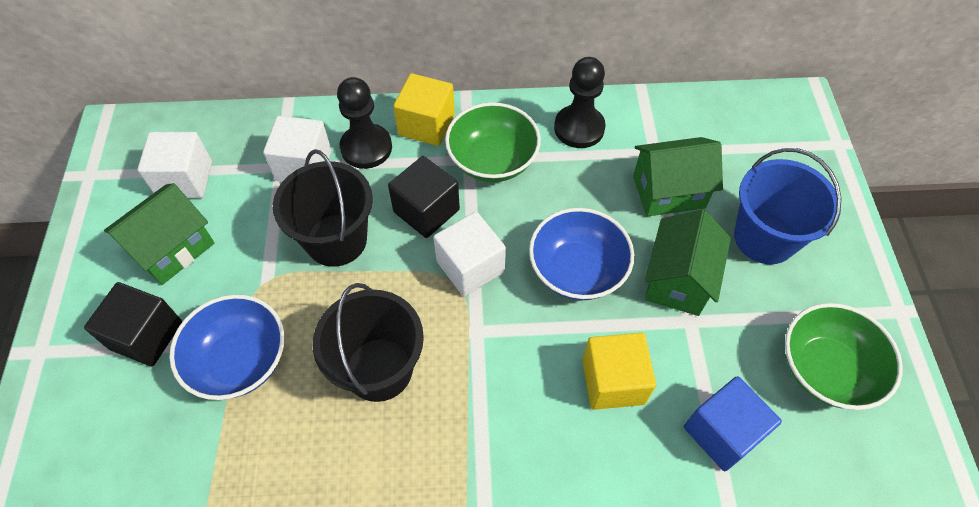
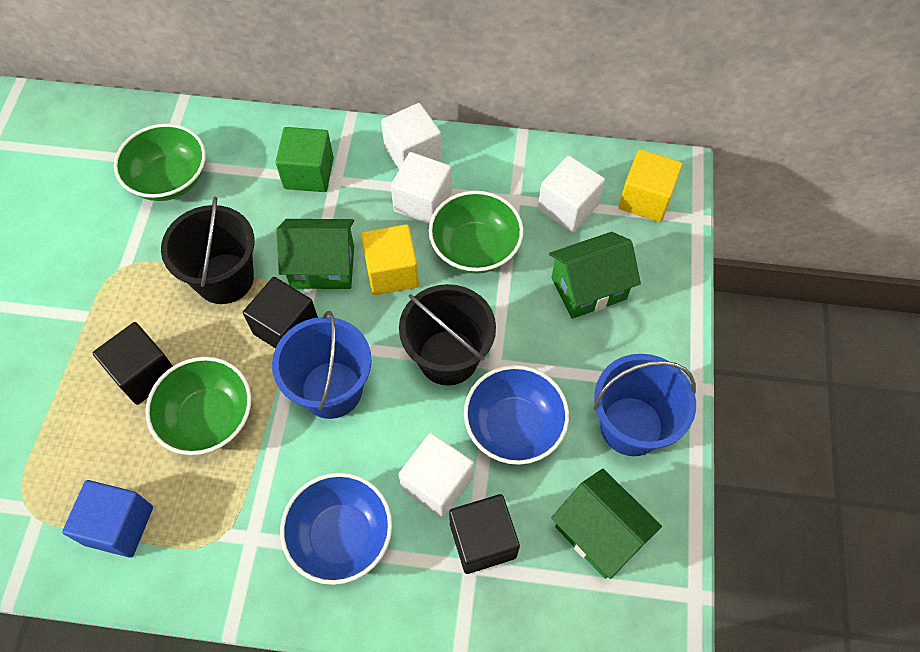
black cube: 2 -> 3
black pawn: 2 -> 0
blue bucket: 1 -> 2
green bowl: 2 -> 3
green cube: 0 -> 1
white cube: 3 -> 4

